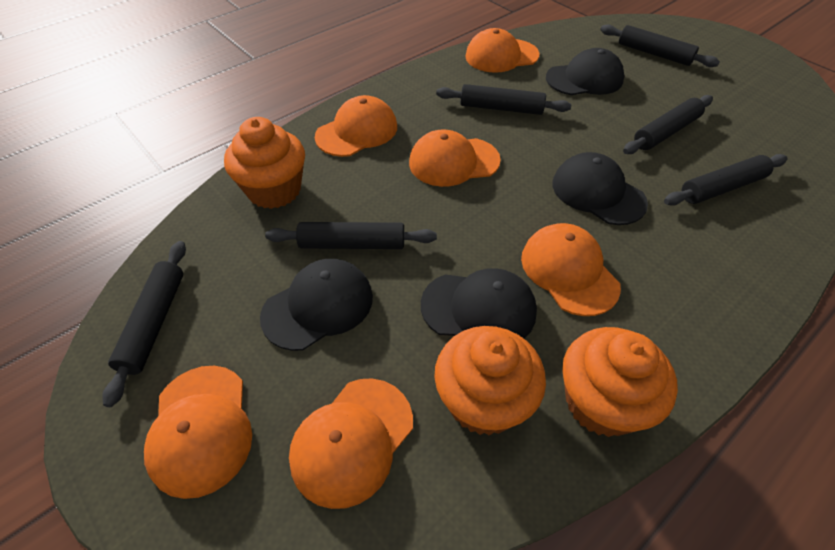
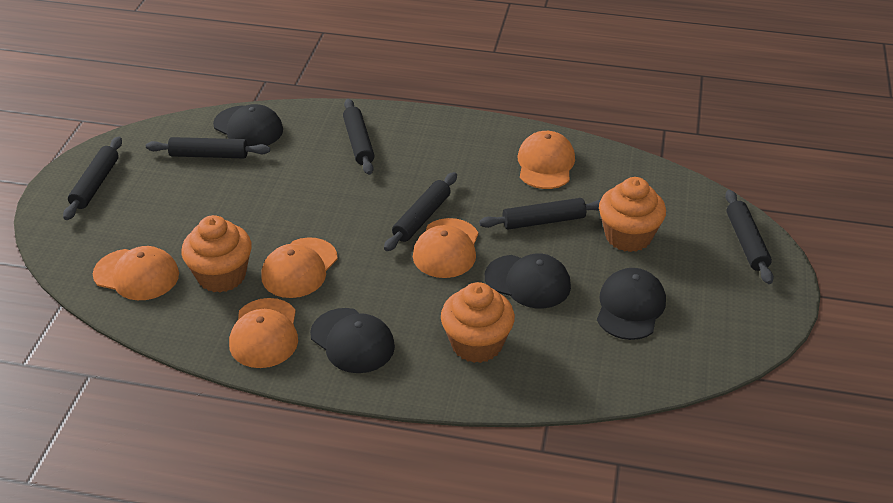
orange cap: 6 -> 5

